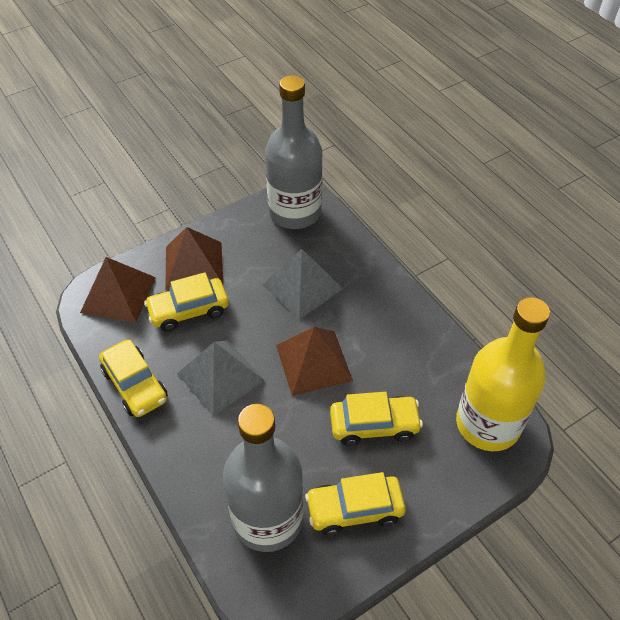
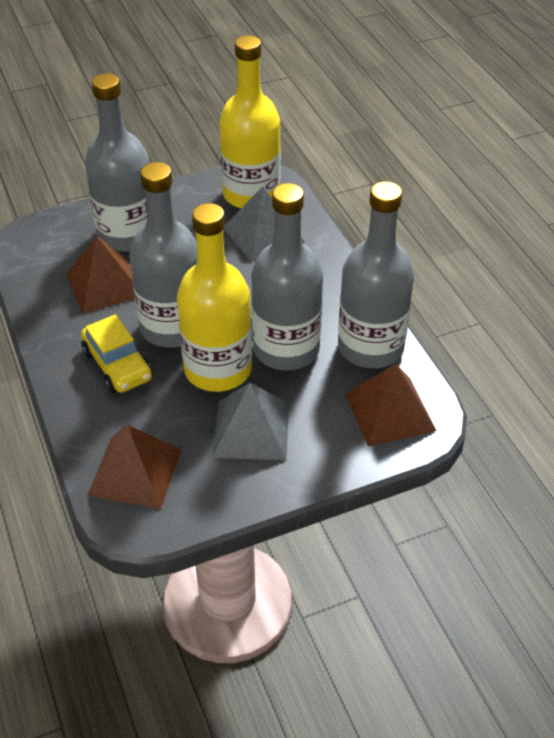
grey bottle: 2 -> 4
yellow bottle: 1 -> 2
yellow car: 4 -> 1

